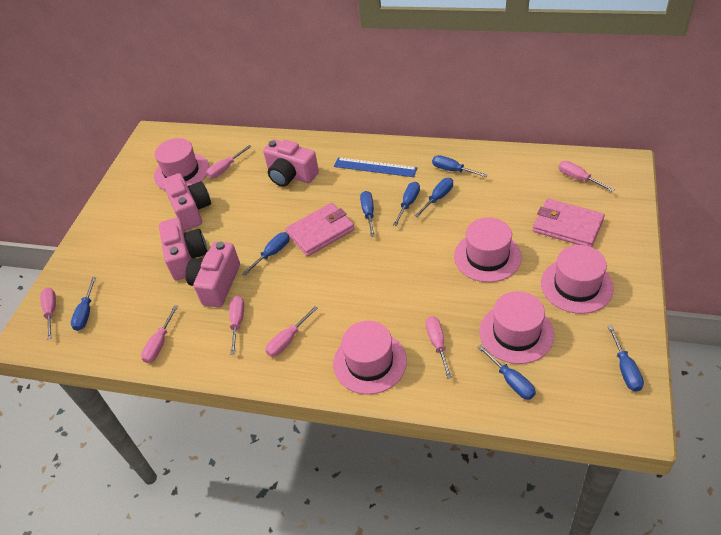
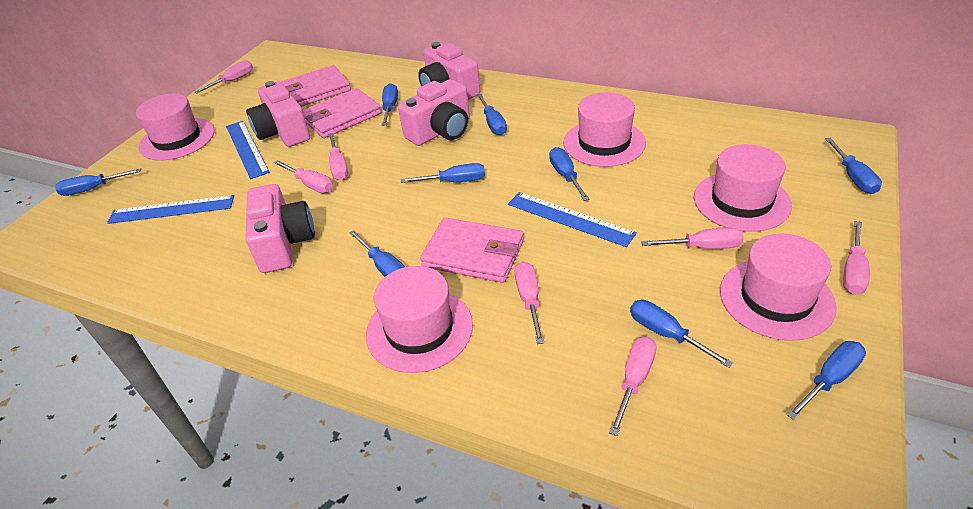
blue ruler: 1 -> 3
blue screwdriver: 8 -> 9
pink wallet: 2 -> 3

